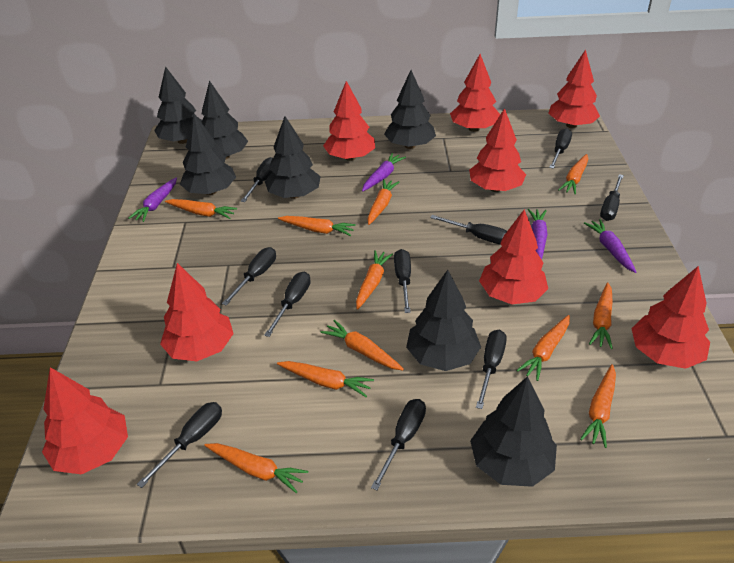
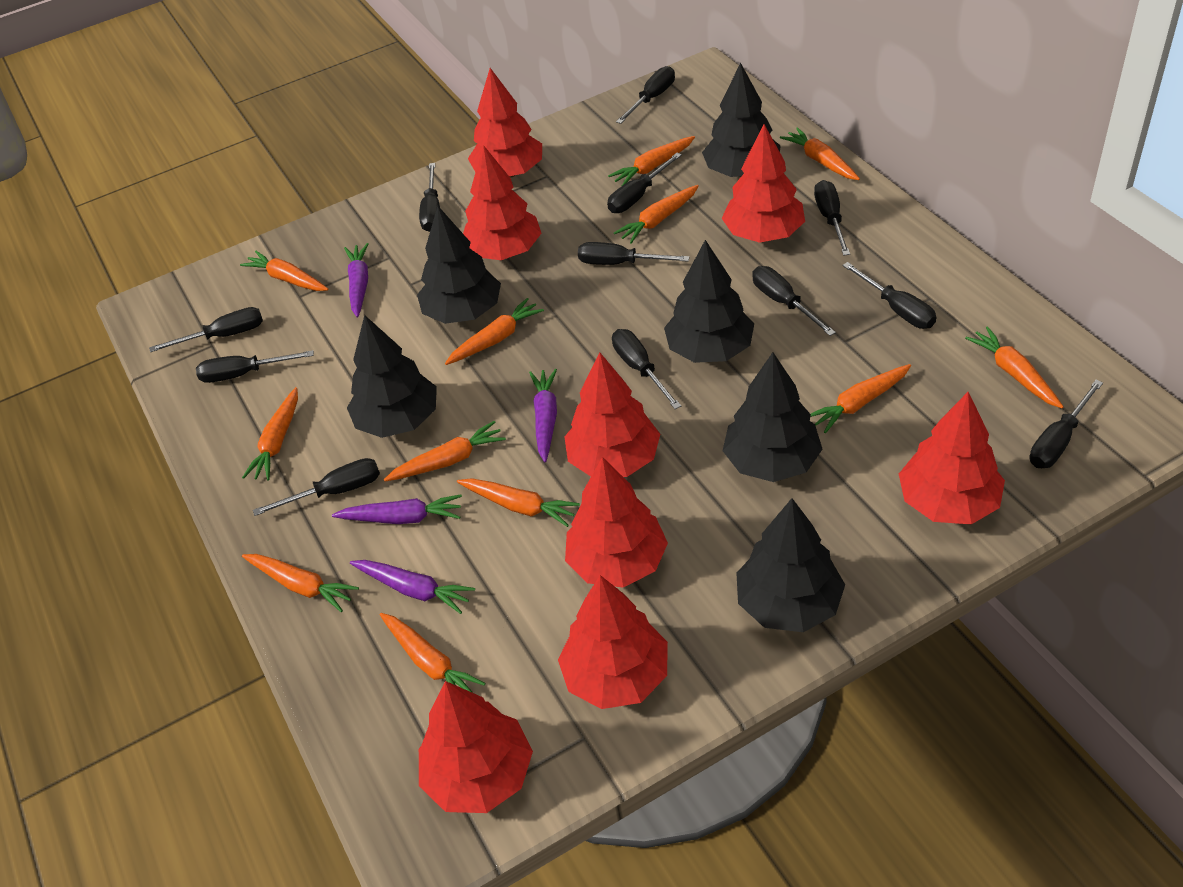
black screwdriver: 10 -> 12
black tree: 7 -> 6
orange carrot: 11 -> 12

